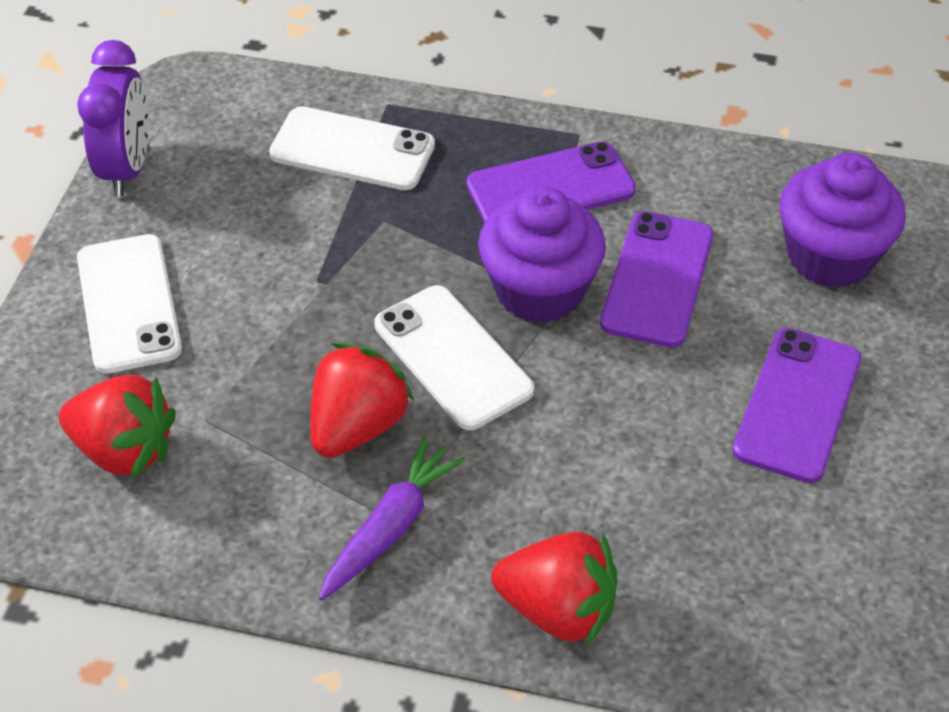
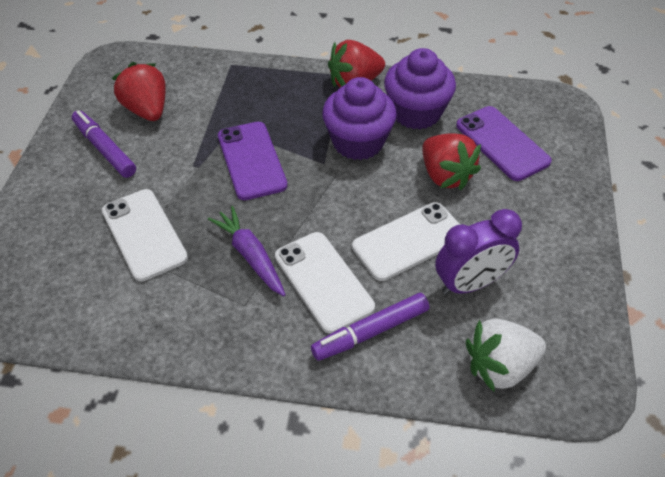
purple marker: 0 -> 2
purple phone: 3 -> 2
white strawberry: 0 -> 1

